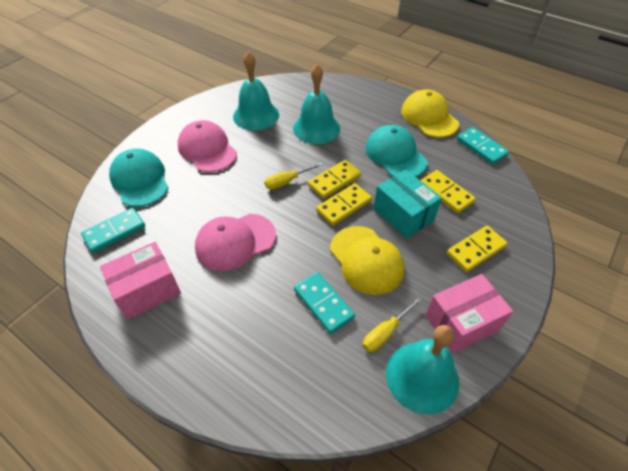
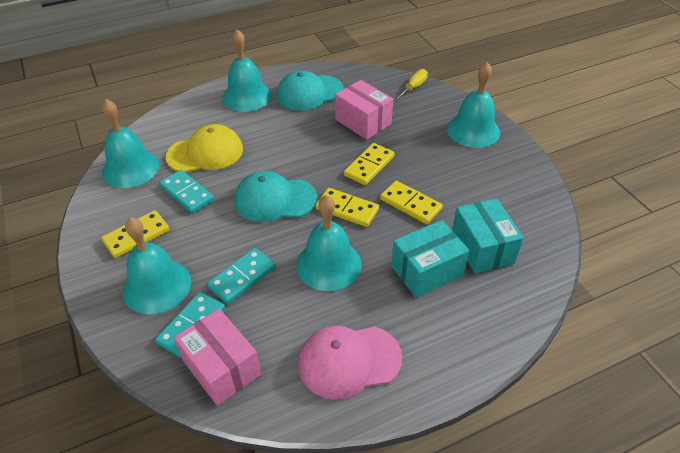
pink cap: 2 -> 1
turquoise bell: 3 -> 5
turquoise box: 1 -> 2
yellow cap: 2 -> 1
yellow screwdriver: 2 -> 1

